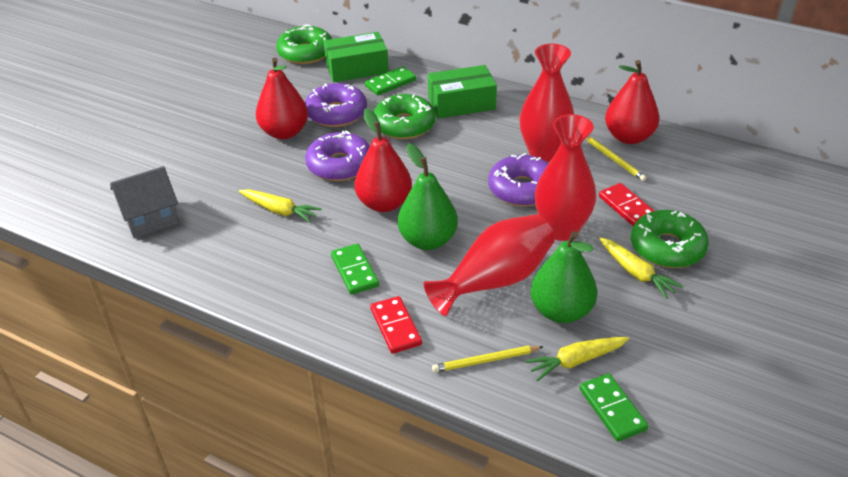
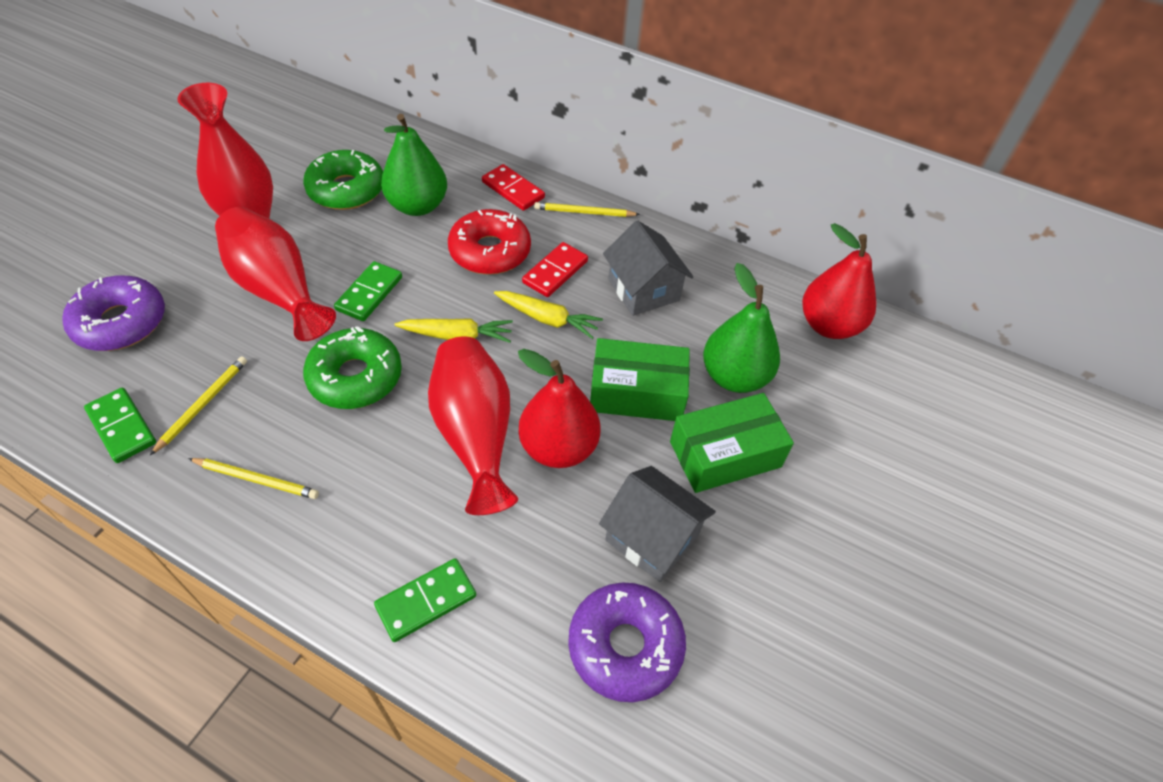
green donut: 3 -> 2
grey house: 1 -> 2
purple donut: 3 -> 2
red donut: 0 -> 1
red pear: 3 -> 2
yellow carrot: 3 -> 2
yellow pencil: 2 -> 3

